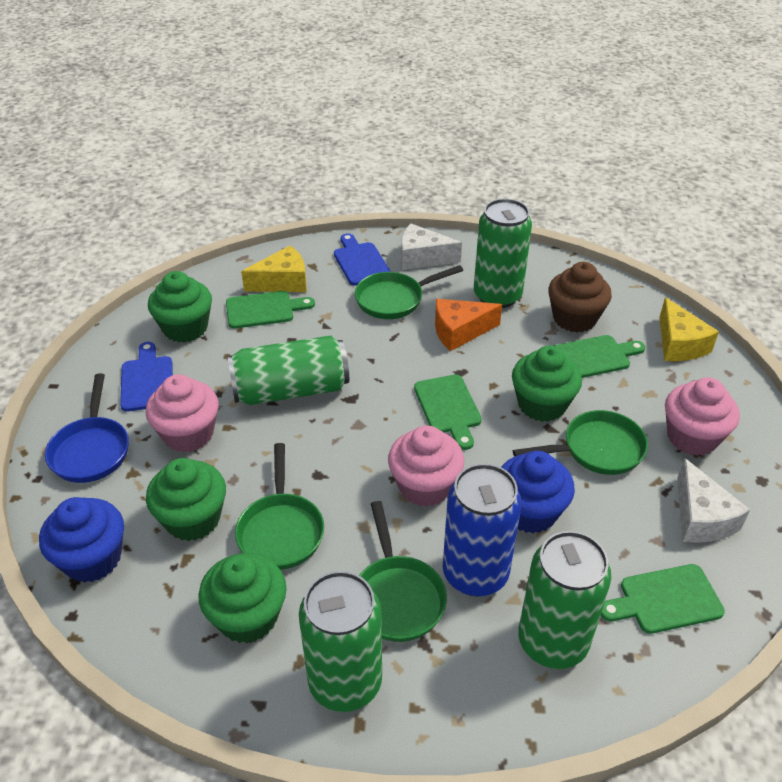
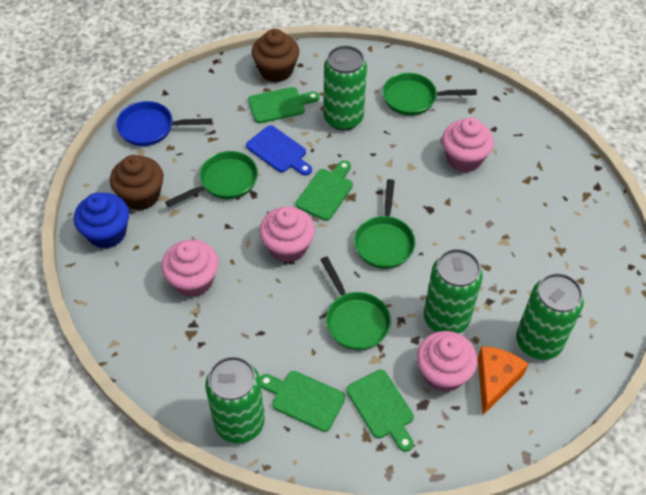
blue can: 1 -> 0
blue cupcake: 2 -> 1
blue cutting board: 2 -> 1
brown cupcake: 1 -> 2
green cupcake: 4 -> 0
pink cupcake: 3 -> 4
white cheese: 2 -> 0
yellow cheese: 2 -> 0

